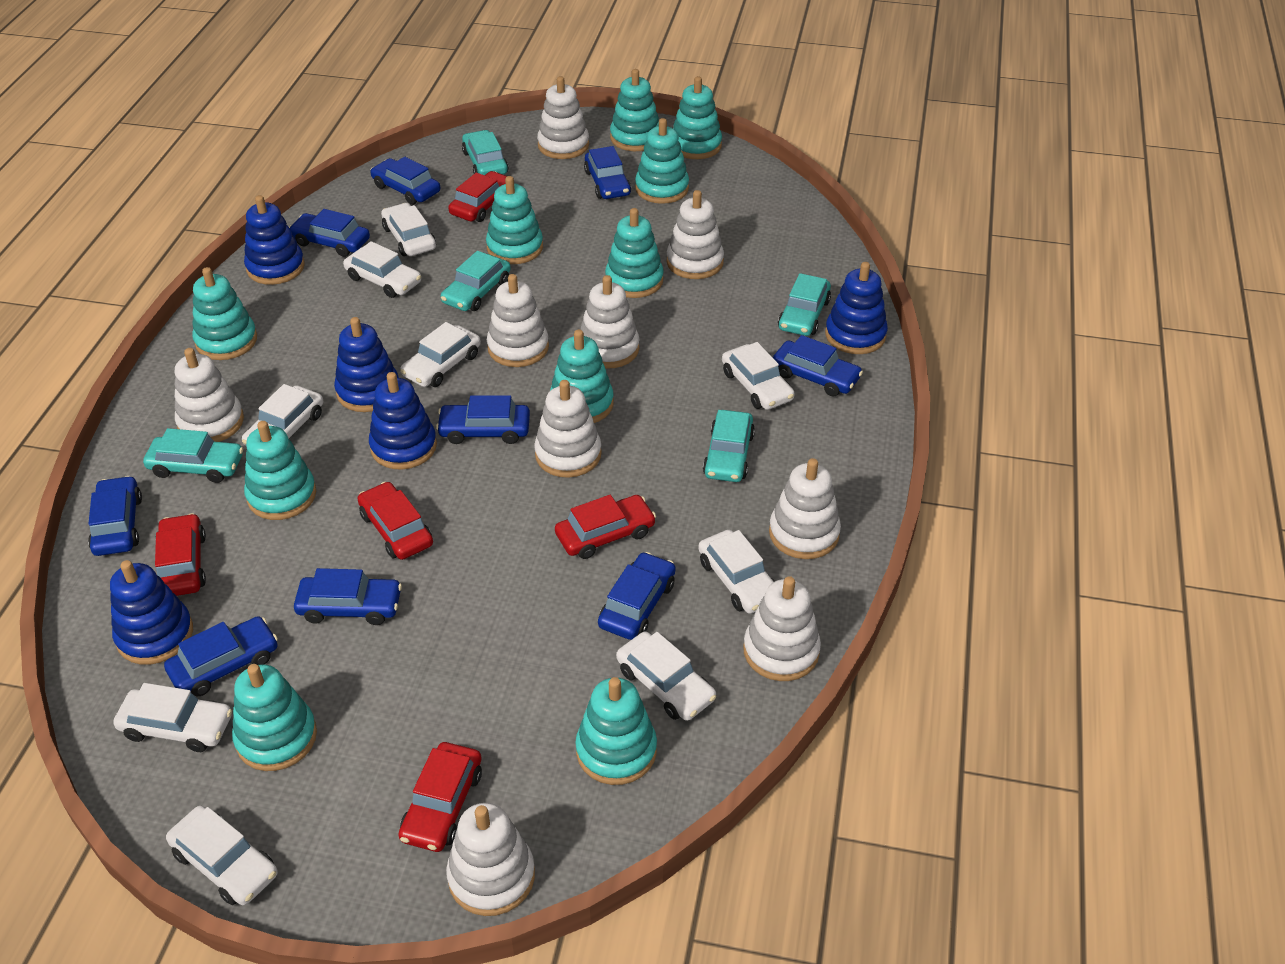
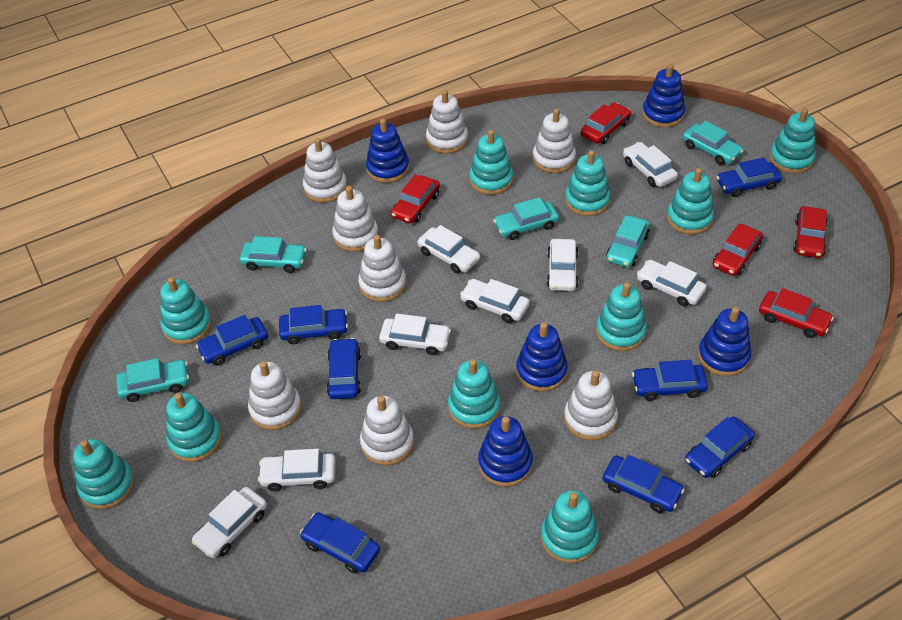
blue car: 9 -> 8
white car: 9 -> 8
white stacking toy: 9 -> 8

